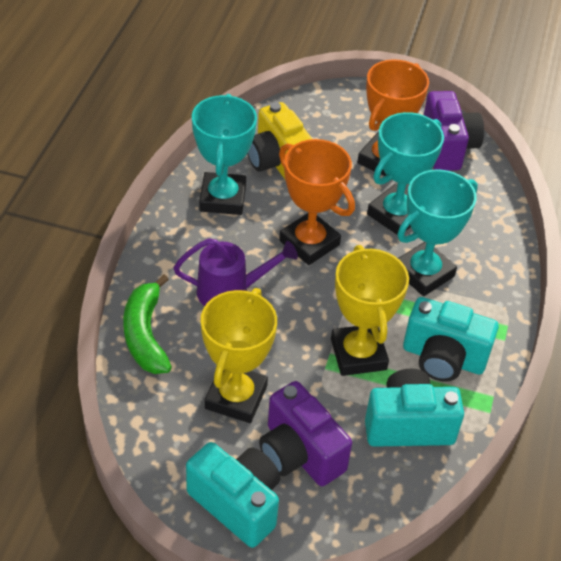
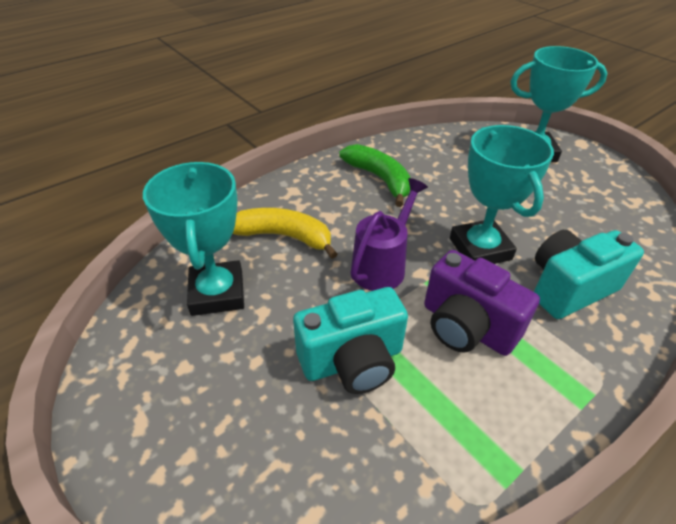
orange trophy: 2 -> 0
purple camera: 2 -> 1
turquoise camera: 3 -> 2
yellow banana: 0 -> 1
yellow camera: 1 -> 0
yellow trophy: 2 -> 0

